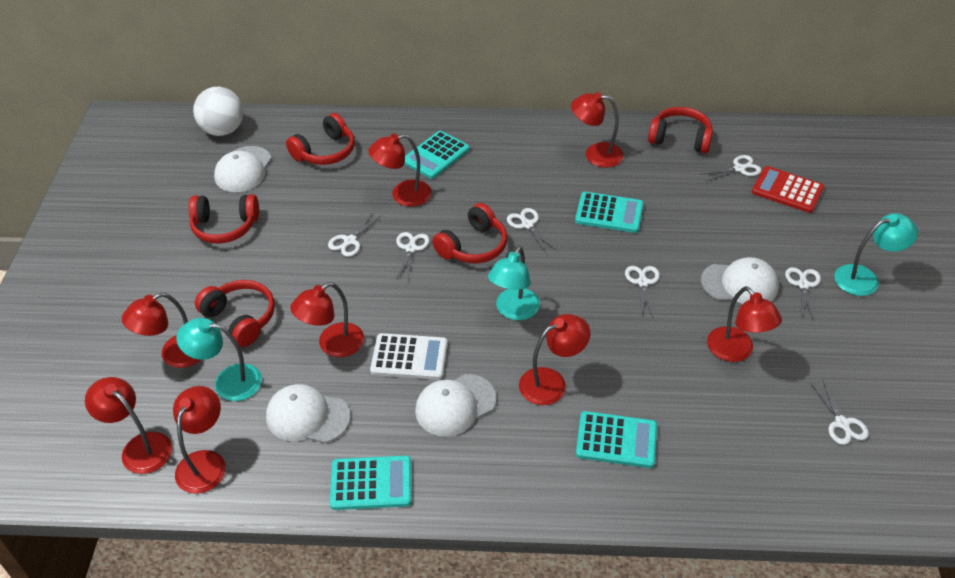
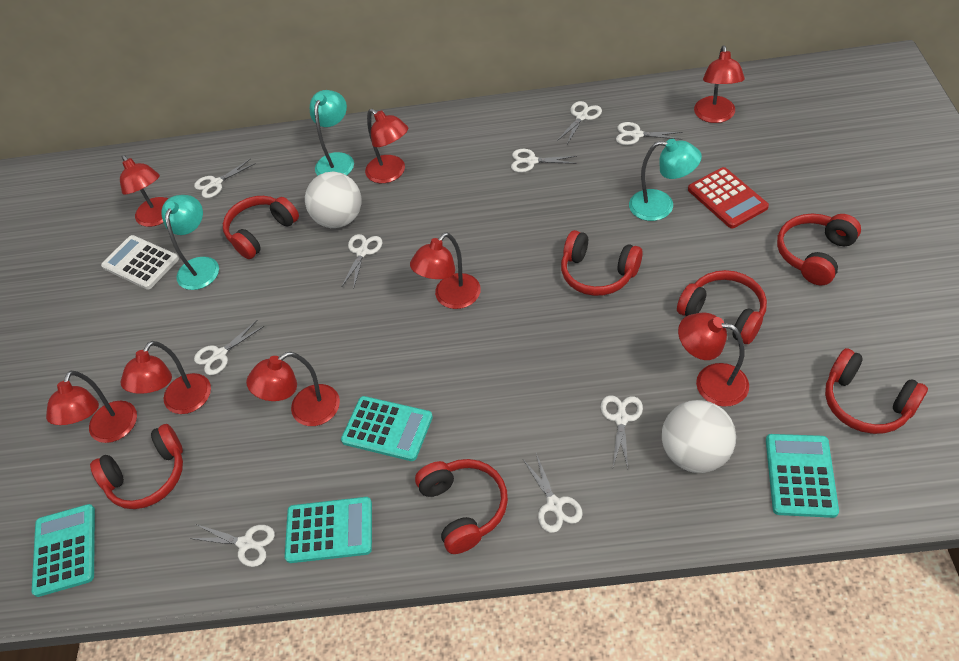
red headphones: 5 -> 7
white ball: 1 -> 2
white cap: 4 -> 0
white scissors: 7 -> 9

